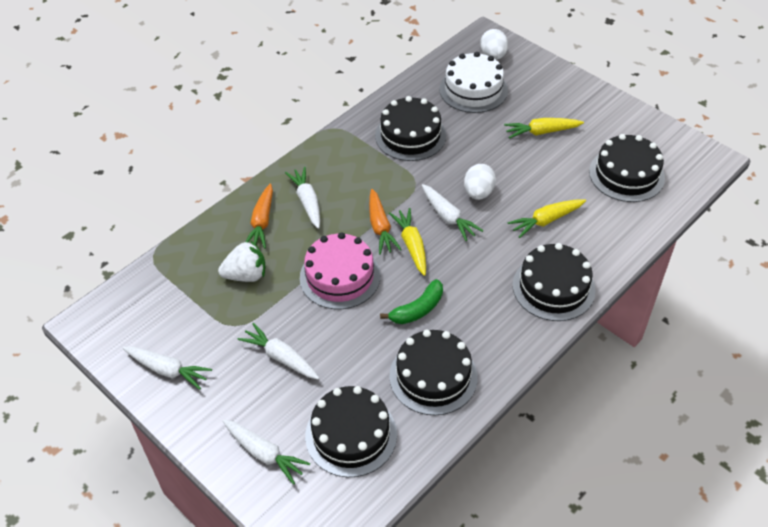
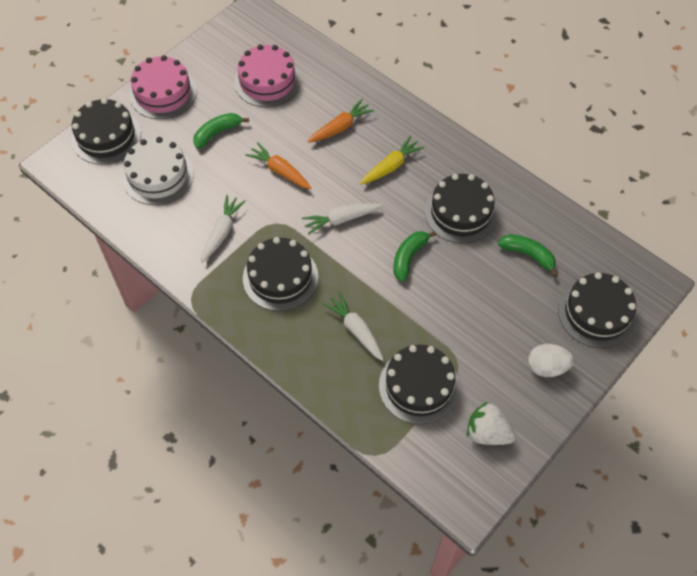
green banana: 1 -> 3
pink cake: 1 -> 2
white carrot: 5 -> 3
white egg: 2 -> 1
yellow carrot: 3 -> 1

